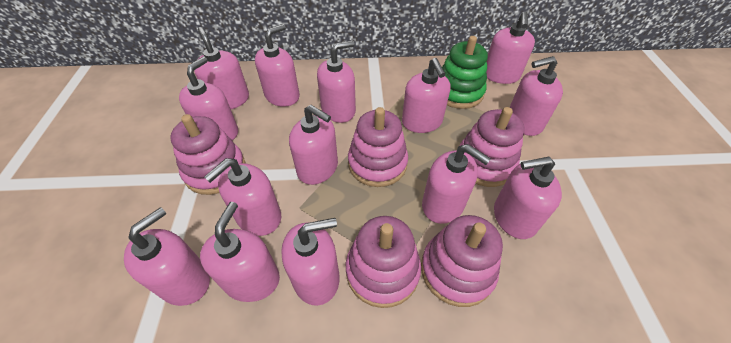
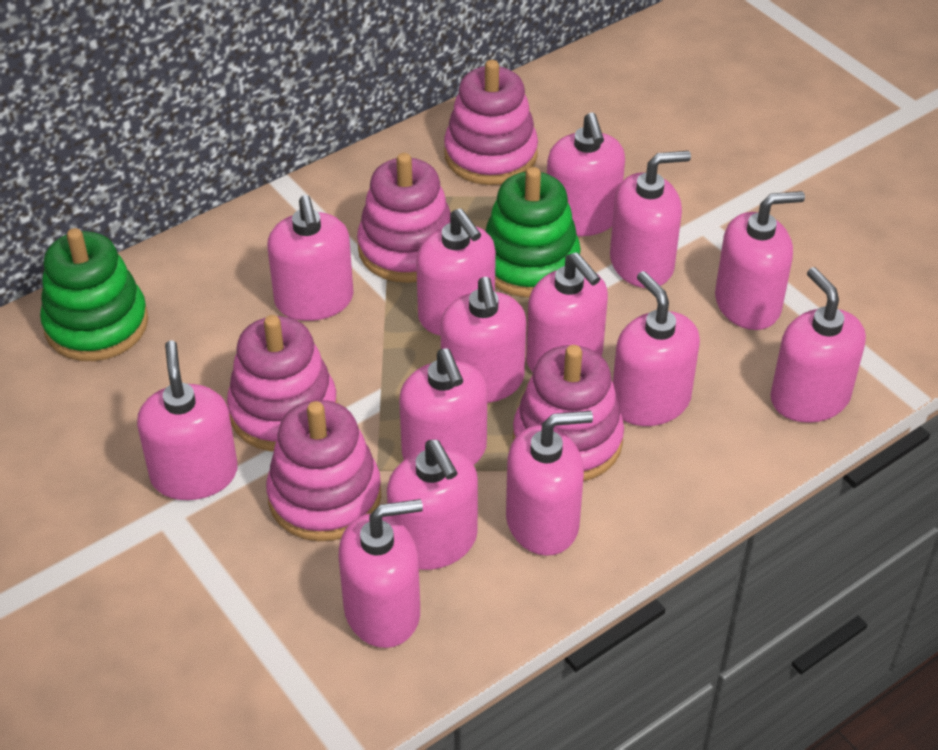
green stacking toy: 1 -> 2

